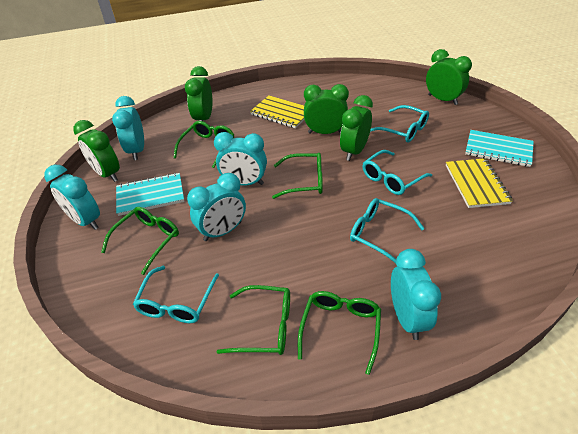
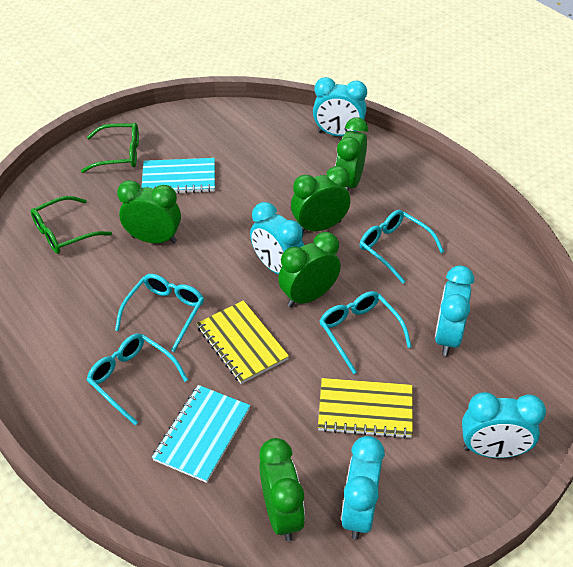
green glasses: 5 -> 2

